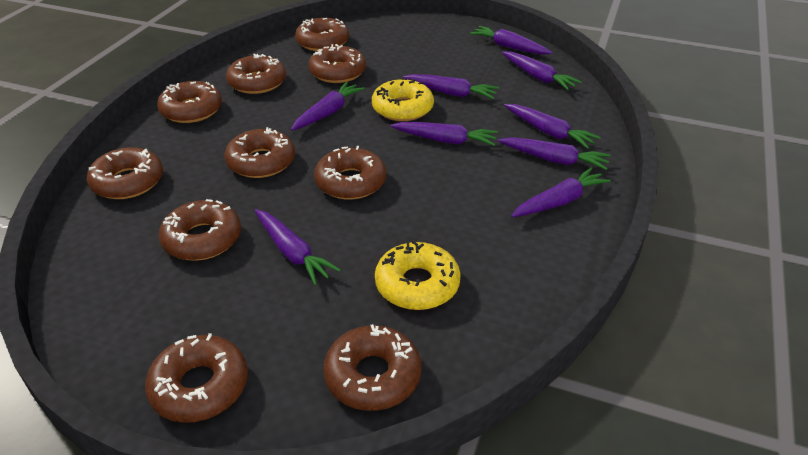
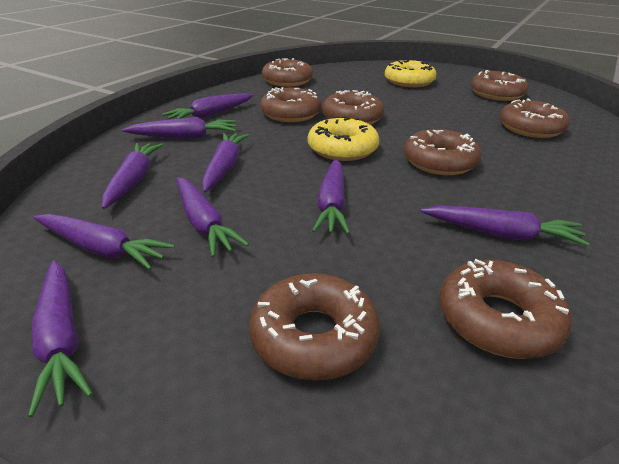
brown donut: 10 -> 8

